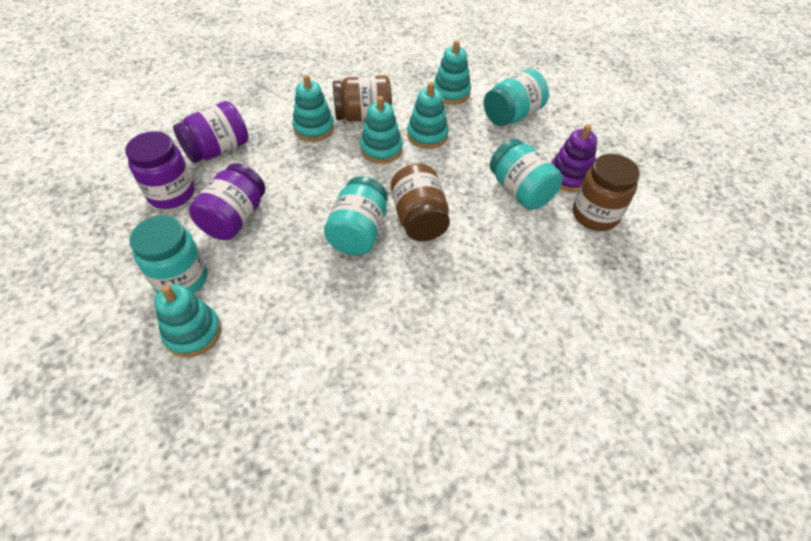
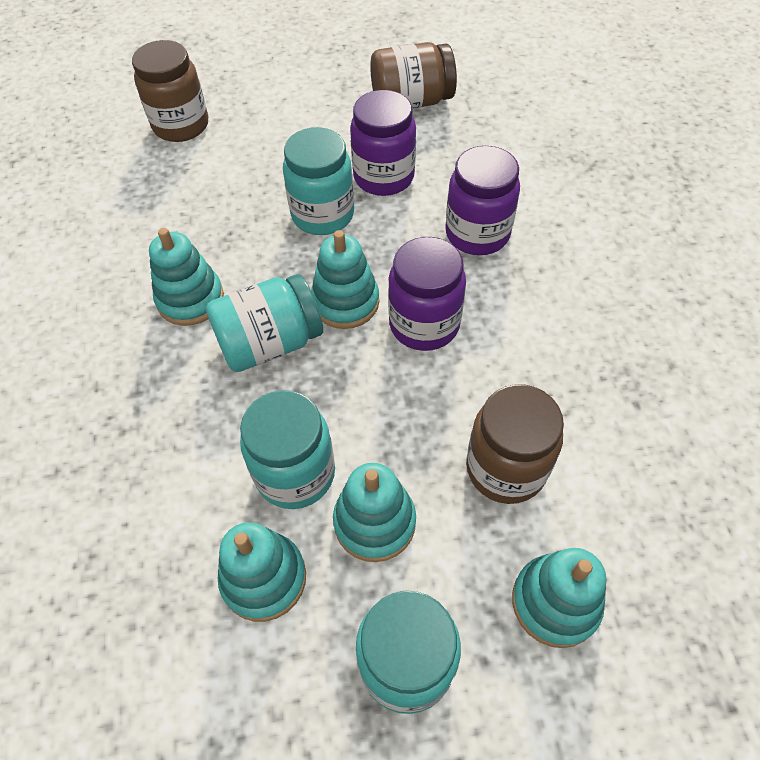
purple stacking toy: 1 -> 0

